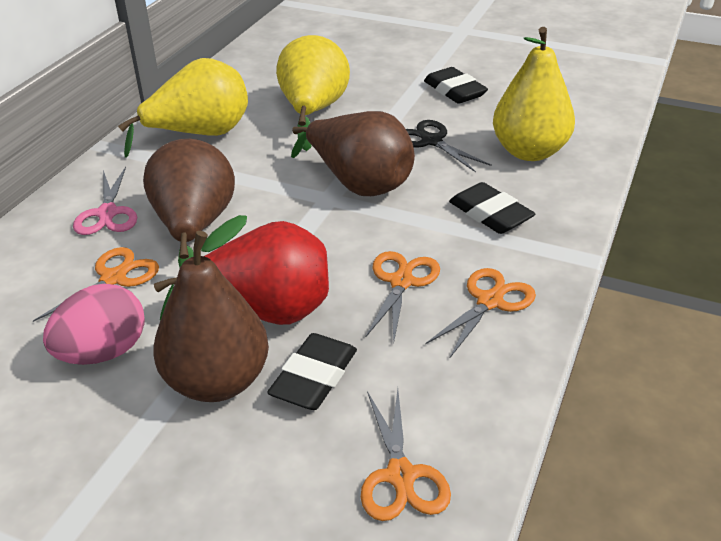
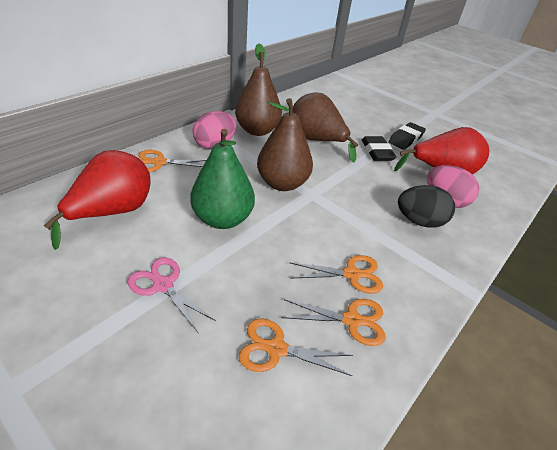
black egg: 0 -> 1
black eraser: 3 -> 2
black scissors: 1 -> 0
green pear: 0 -> 1
pink egg: 1 -> 2
red pear: 1 -> 2
yellow pear: 3 -> 0

